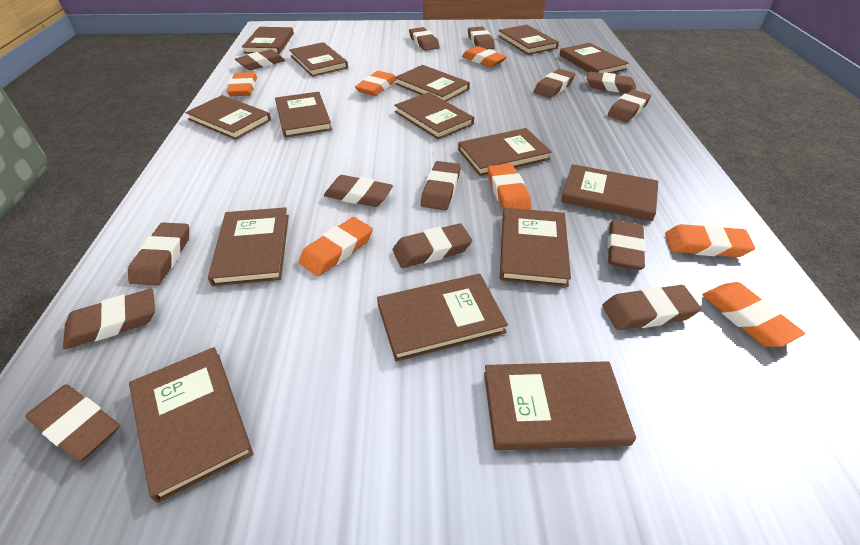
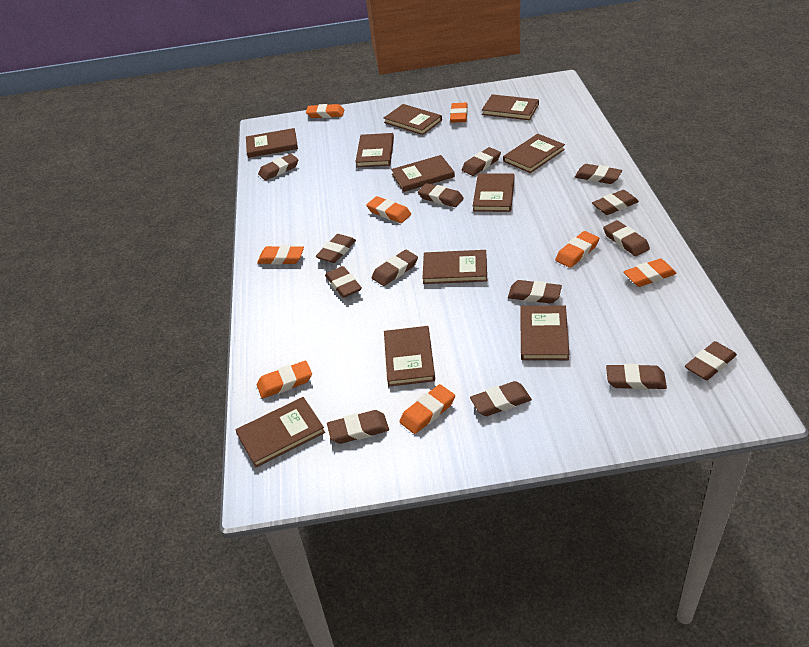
brown book: 15 -> 11
orange eraser: 7 -> 8

